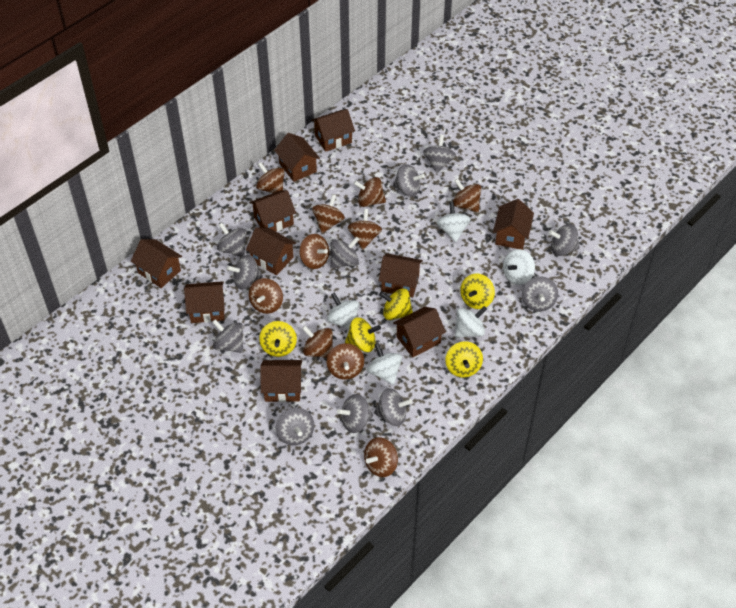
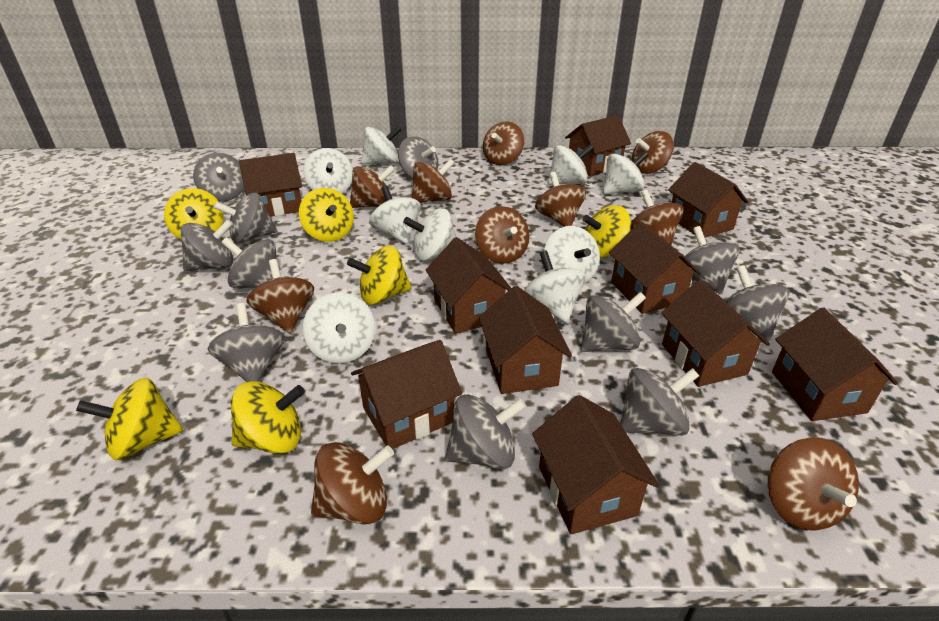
white spinning top: 5 -> 9
yellow spinning top: 5 -> 6

